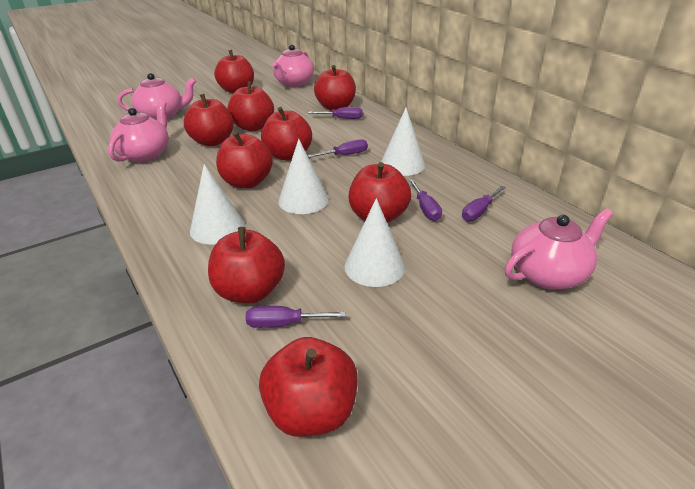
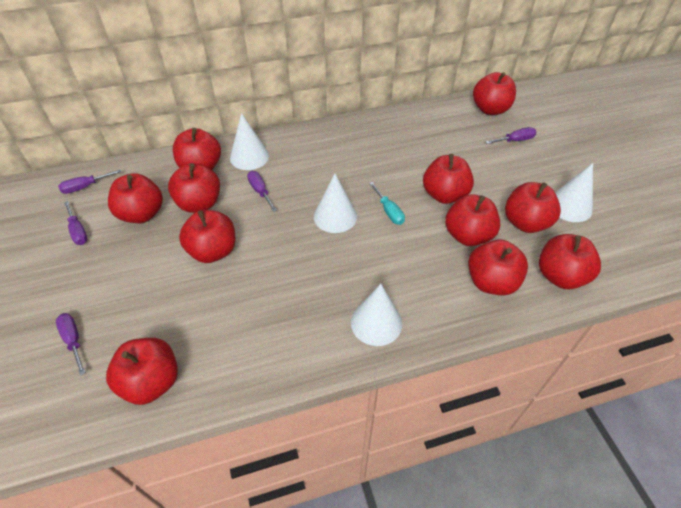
pink teapot: 4 -> 0
red apple: 9 -> 11
turquoise screwdriver: 0 -> 1

